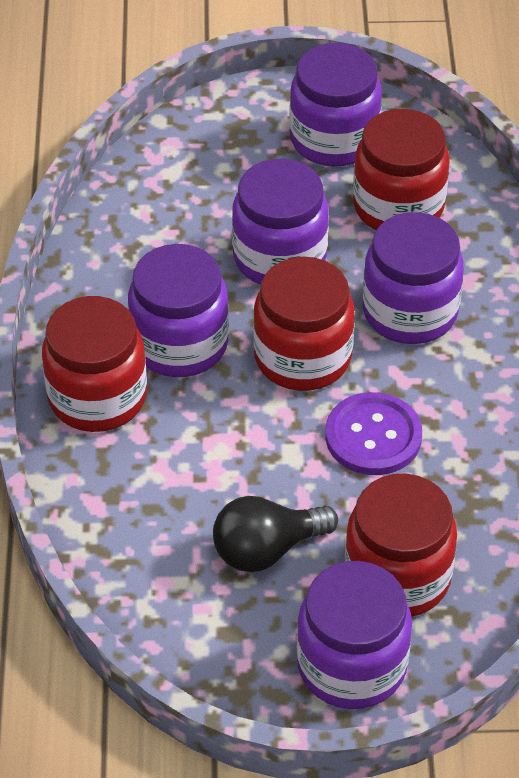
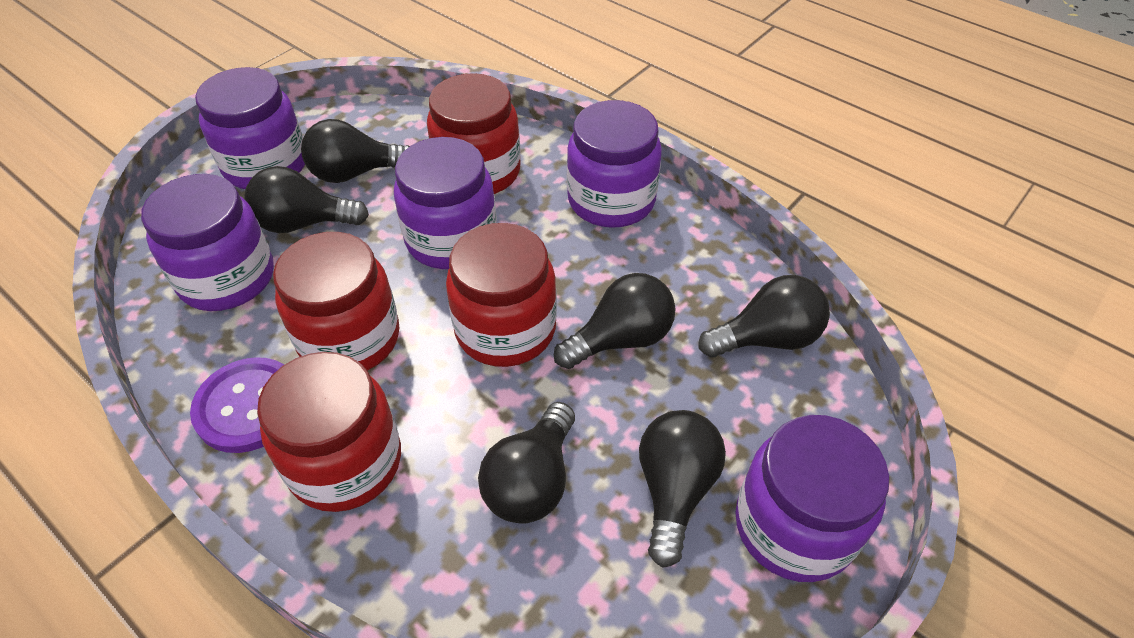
black light bulb: 1 -> 6

